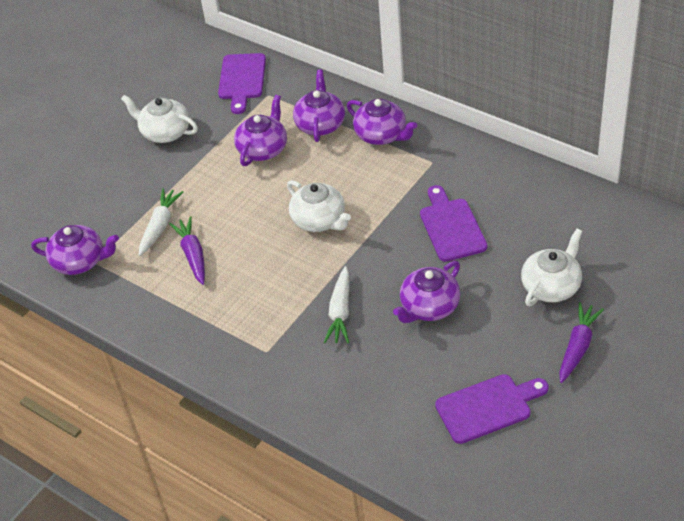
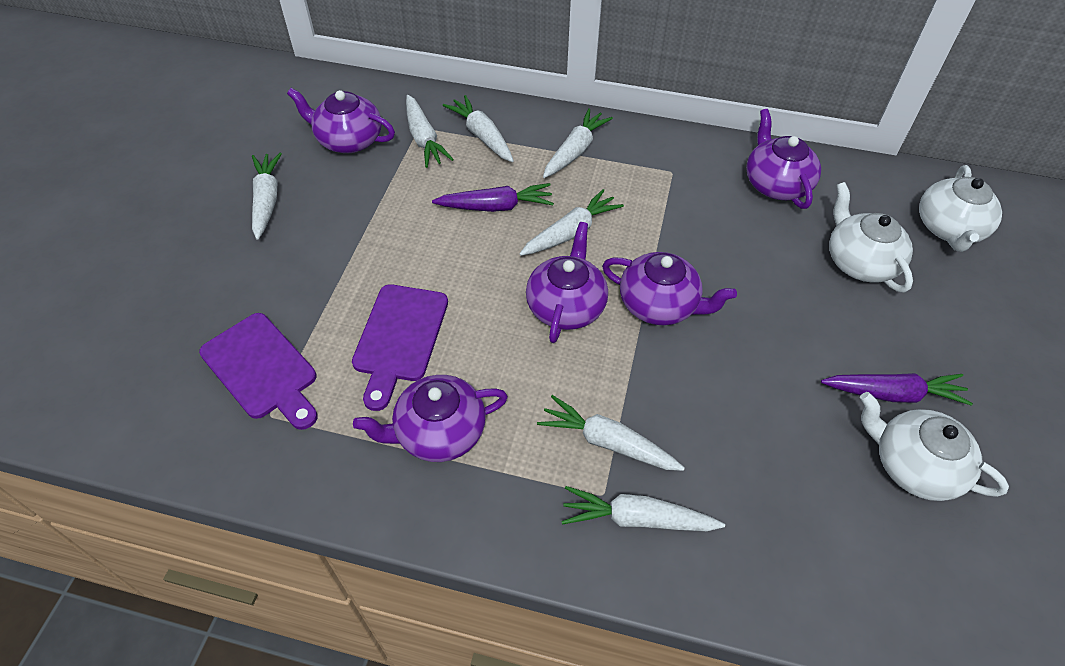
purple cutting board: 3 -> 2
white carrot: 2 -> 7

